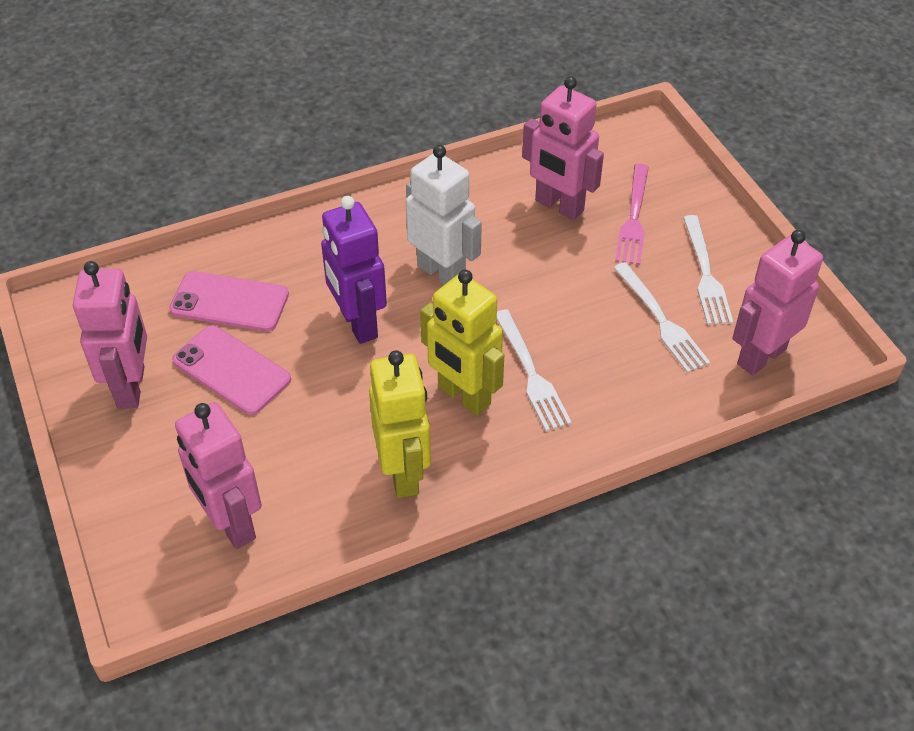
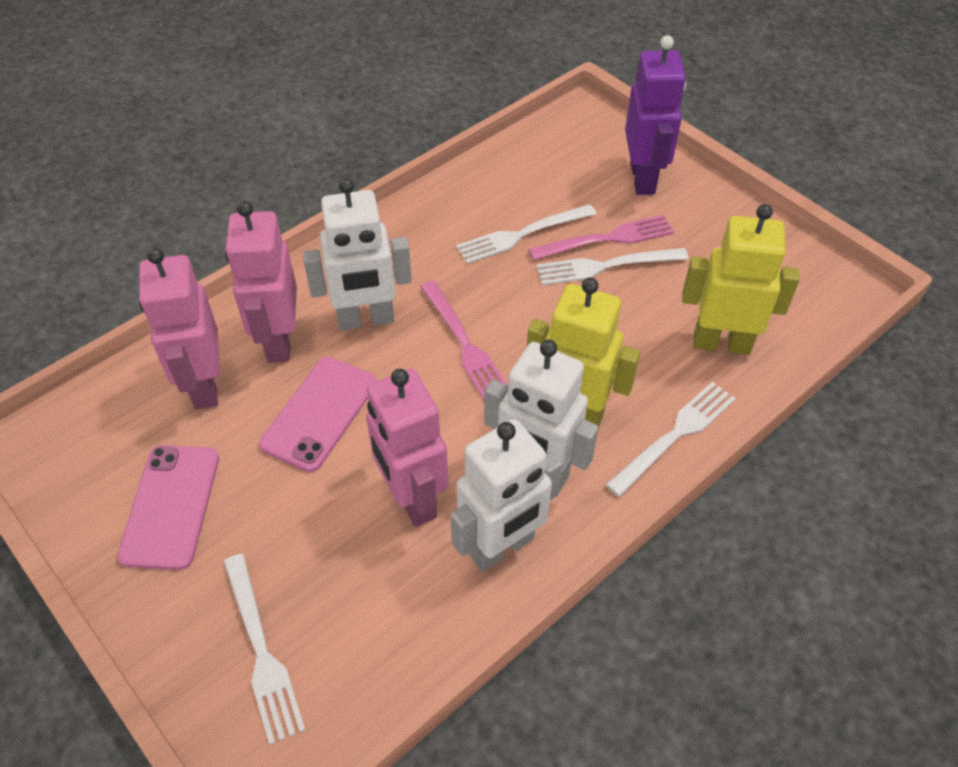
pink fork: 1 -> 2
pink robot: 4 -> 3
white fork: 3 -> 4
white robot: 1 -> 3

